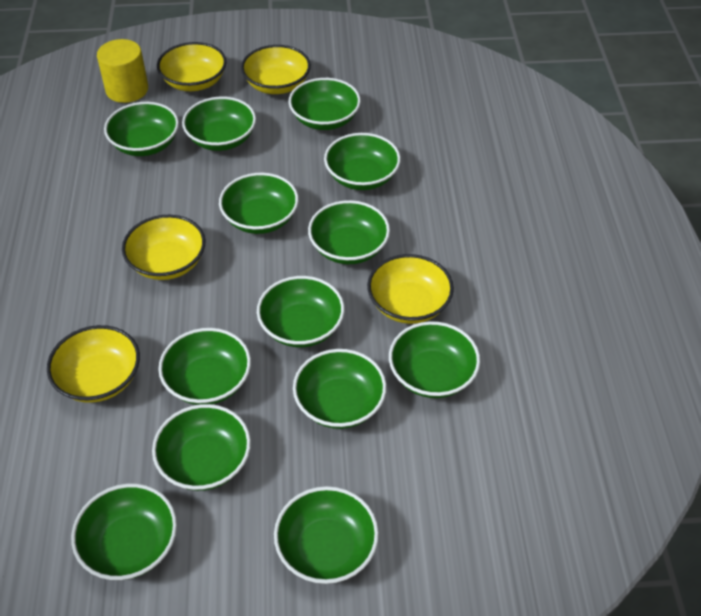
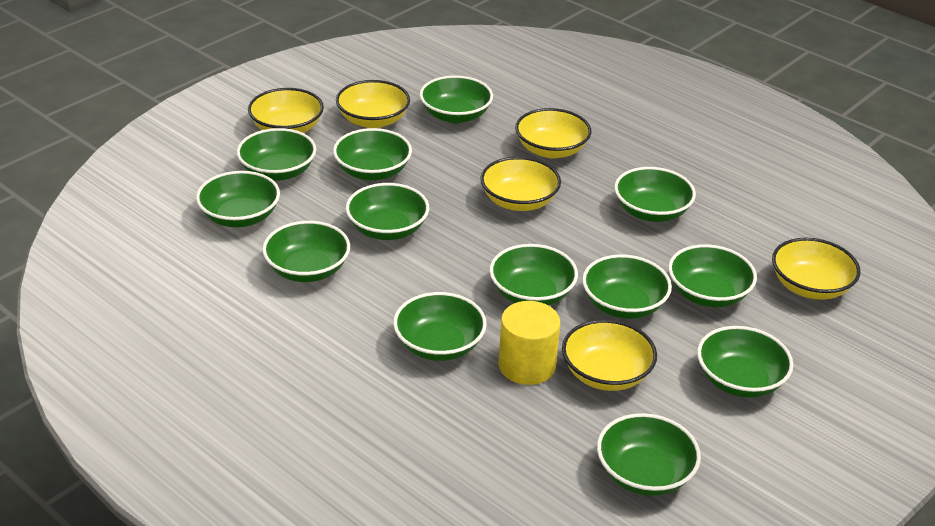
yellow bowl: 5 -> 6

